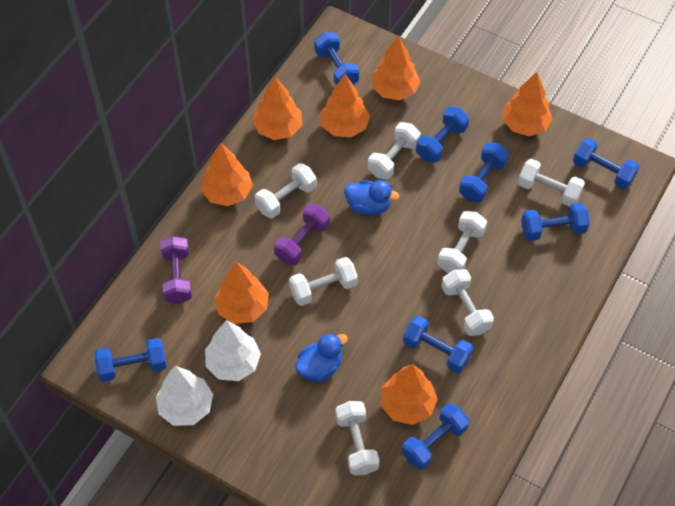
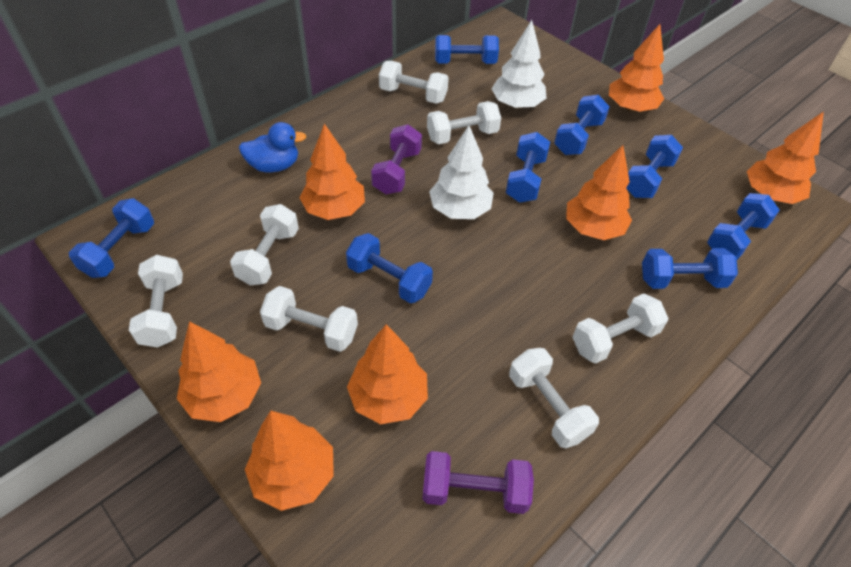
blue duck: 2 -> 1

